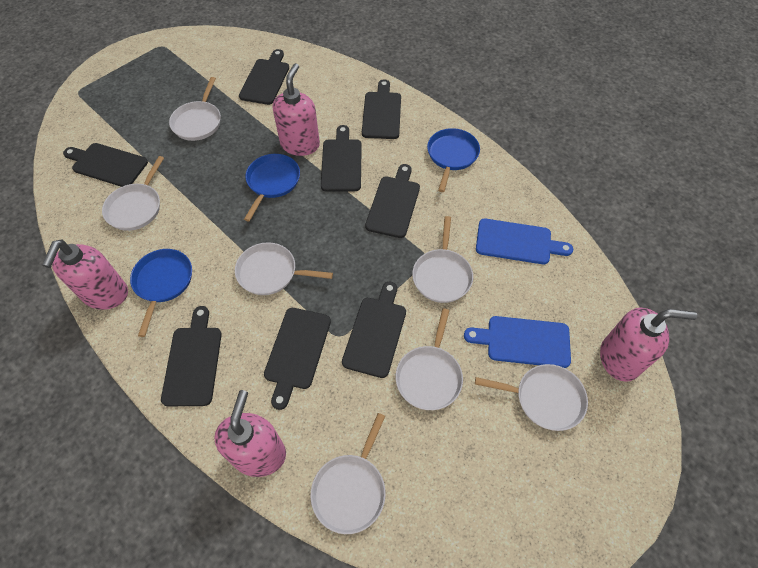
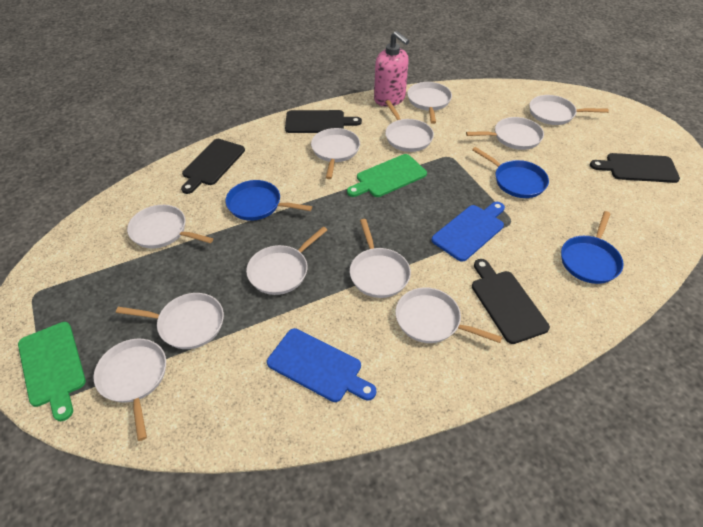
black cutting board: 8 -> 4
green cutting board: 0 -> 2
pink soap dispenser: 4 -> 1
white pan: 7 -> 11

